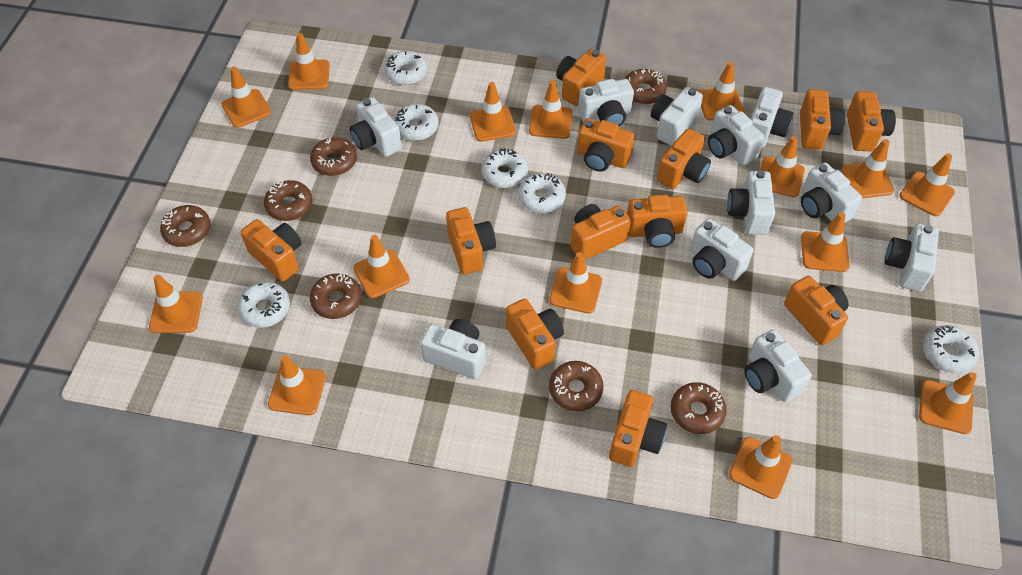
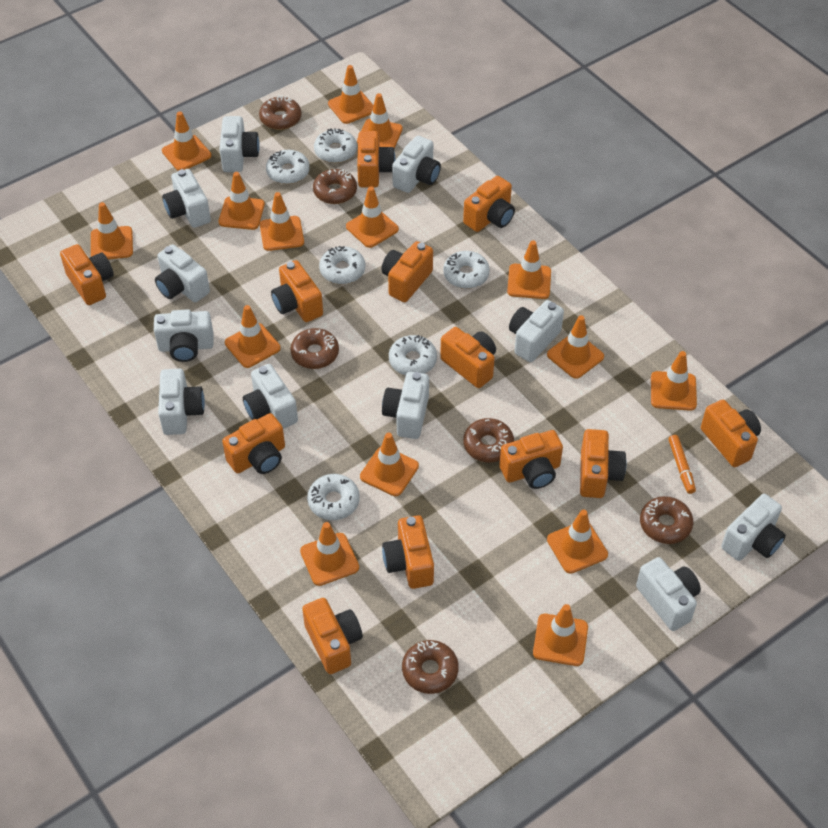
brown donut: 7 -> 6
orange marker: 0 -> 1

